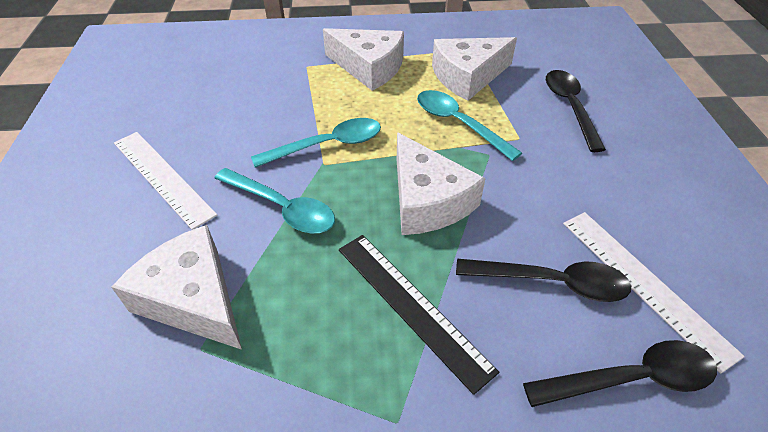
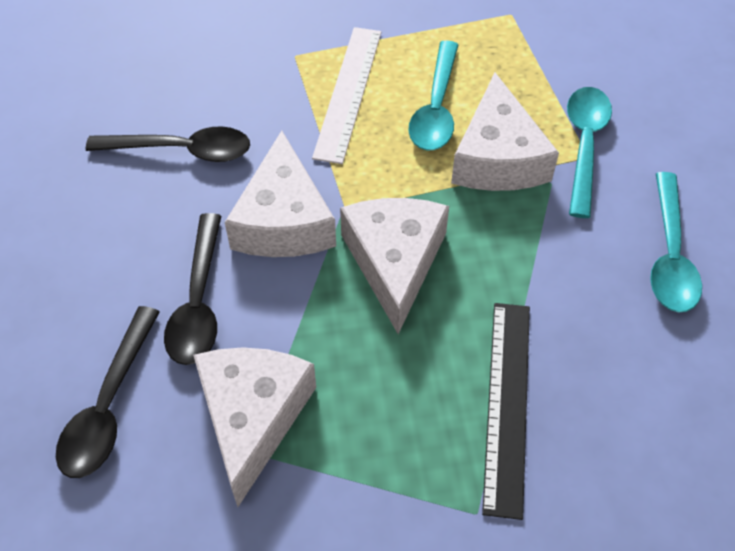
white ruler: 2 -> 1

